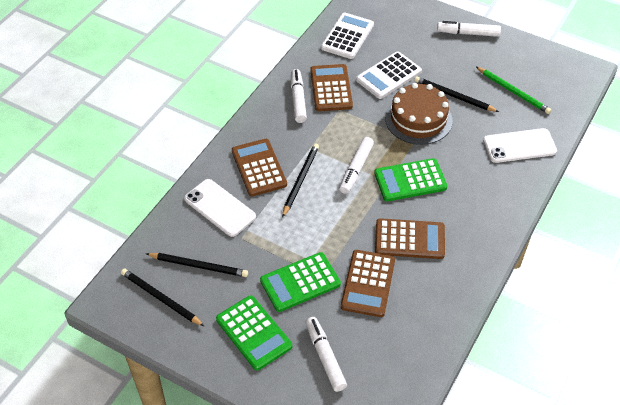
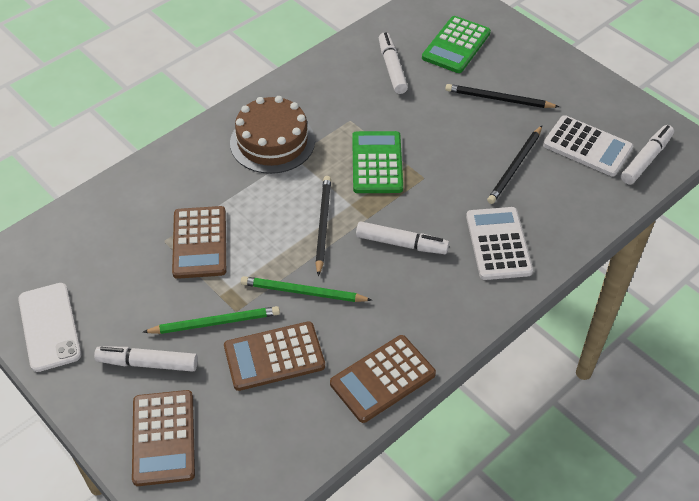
black pencil: 4 -> 3
green calculator: 3 -> 2
green pencil: 1 -> 2
white phone: 2 -> 1

